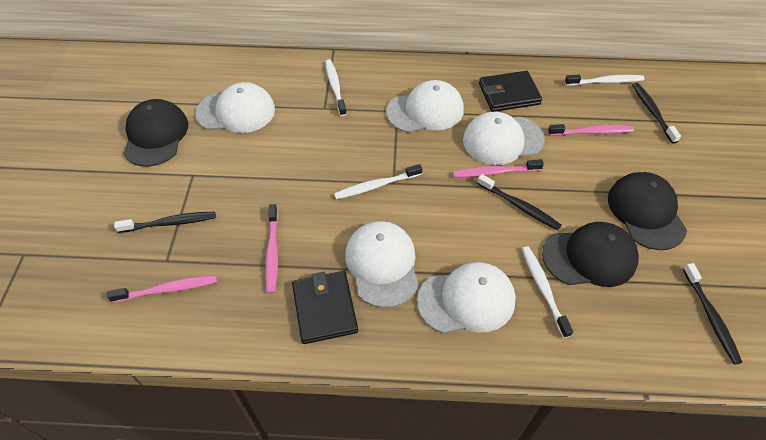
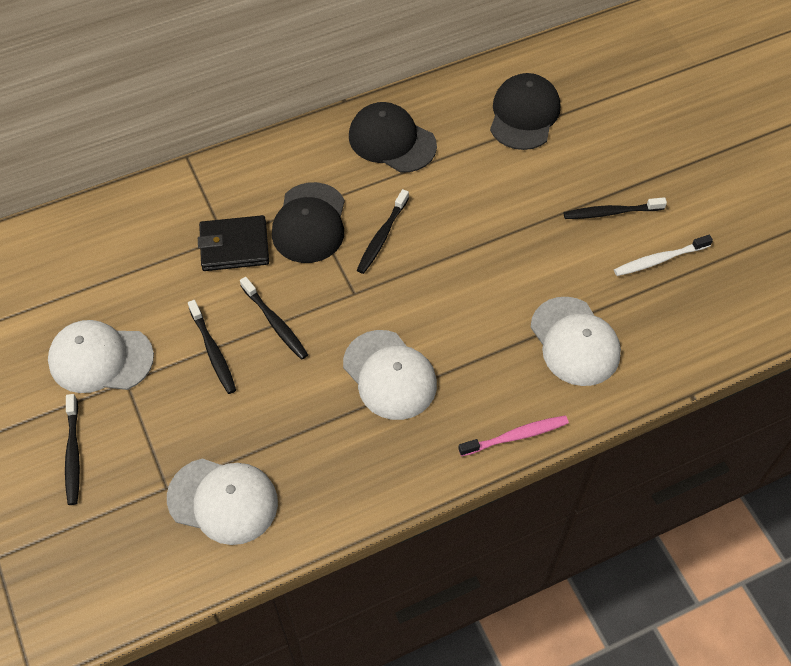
black toothbrush: 4 -> 5
black wallet: 2 -> 1
pink toothbrush: 4 -> 1
white cap: 5 -> 4
white toothbrush: 4 -> 1

